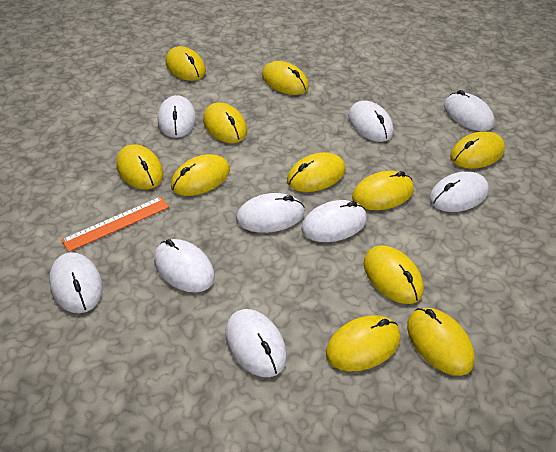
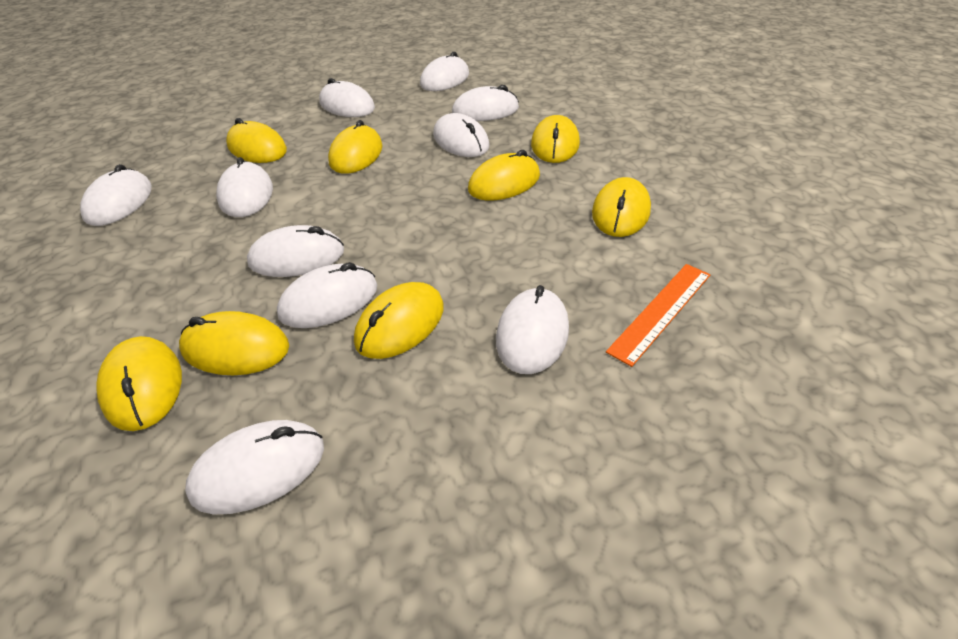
white mouse: 9 -> 10
yellow mouse: 11 -> 8

